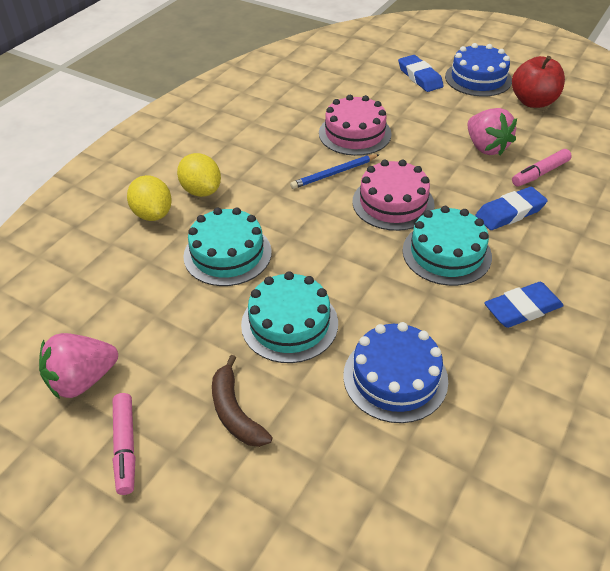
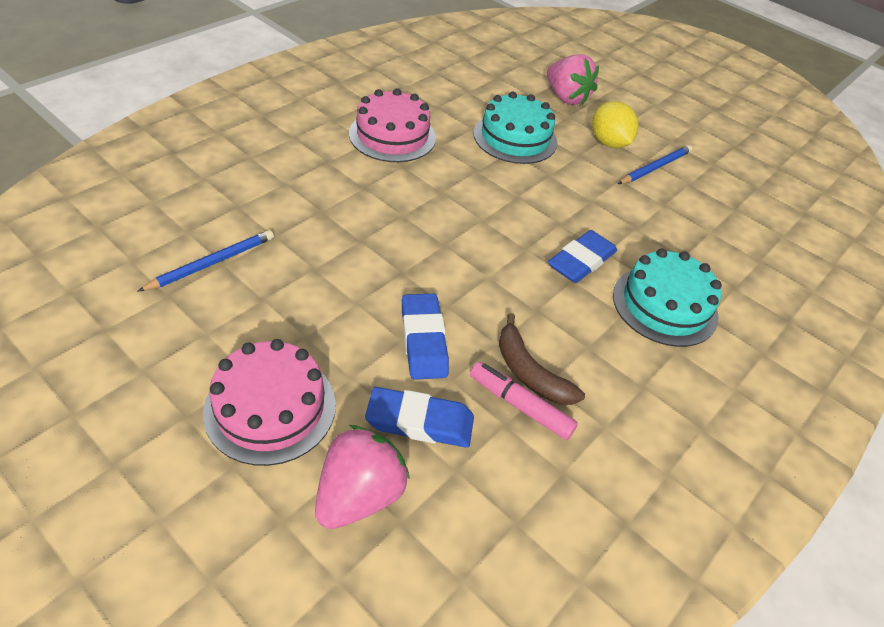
blue cake: 2 -> 0
blue pencil: 1 -> 2
pink marker: 2 -> 1
red apple: 1 -> 0
turquoise cake: 3 -> 2
yellow lemon: 2 -> 1

